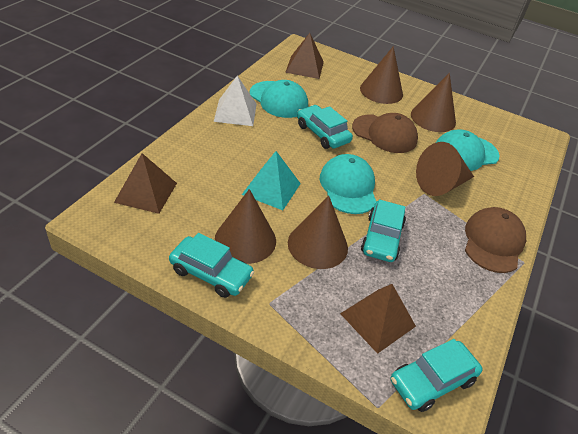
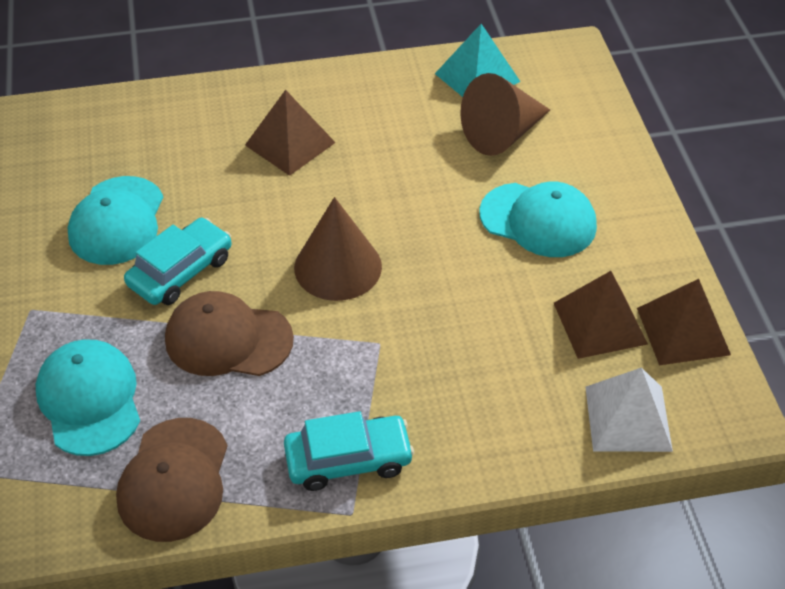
brown cone: 5 -> 2
turquoise car: 4 -> 2

